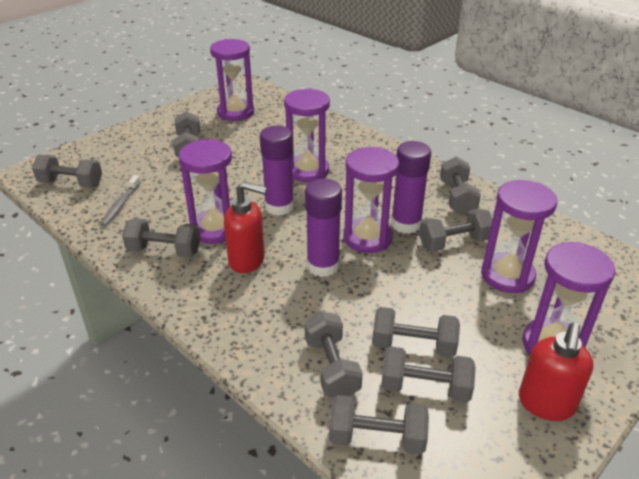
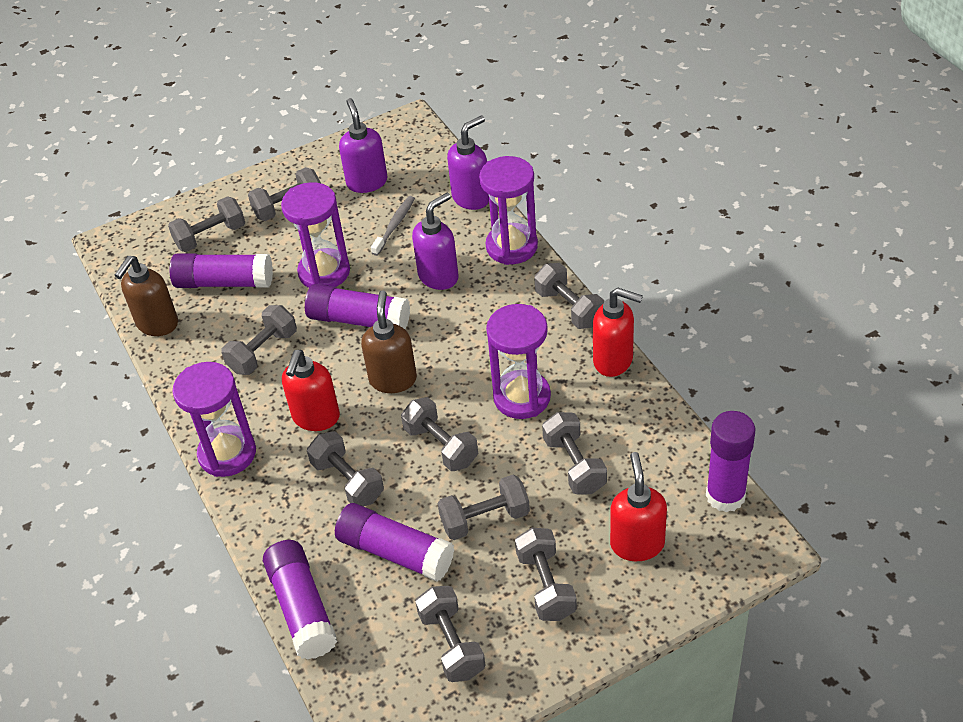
brown soap dispenser: 0 -> 2
grey dumbbell: 9 -> 10
purple glue stick: 3 -> 5
purple hourglass: 6 -> 4
purple soap dispenser: 0 -> 3
red soap dispenser: 2 -> 3

